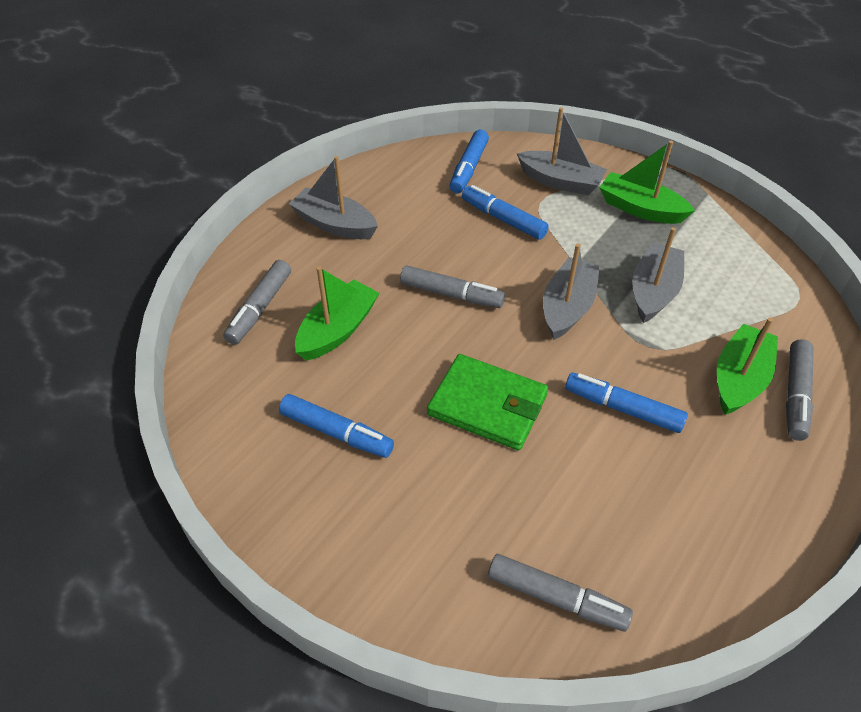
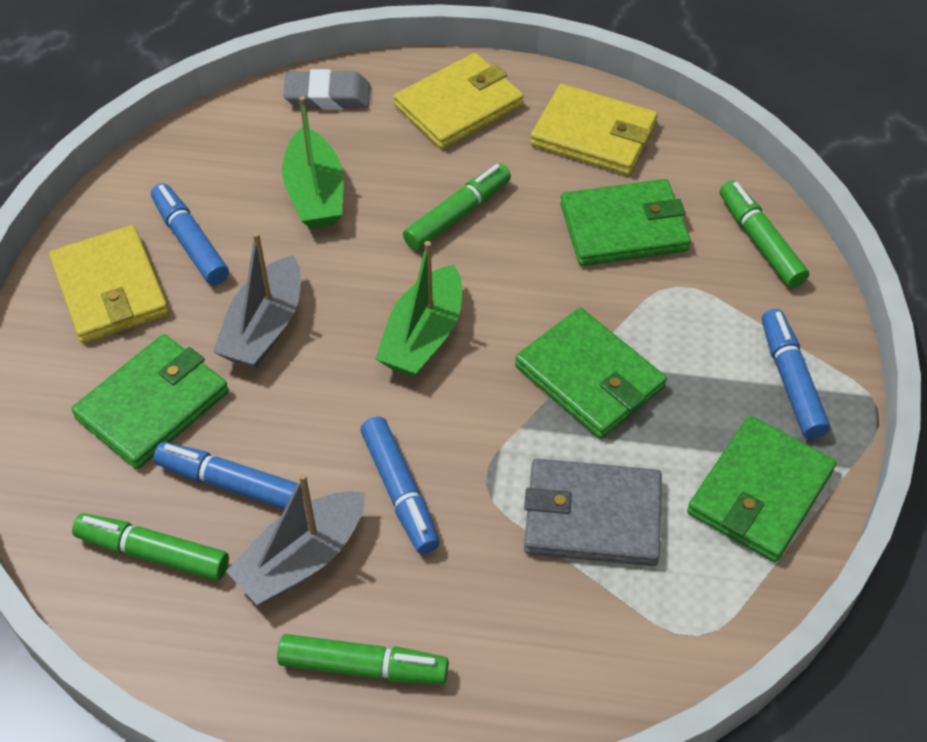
green boat: 3 -> 2
green marker: 0 -> 4
green wallet: 1 -> 4
grey boat: 4 -> 2
grey eraser: 0 -> 1
grey marker: 4 -> 0
grey wallet: 0 -> 1
yellow wallet: 0 -> 3

